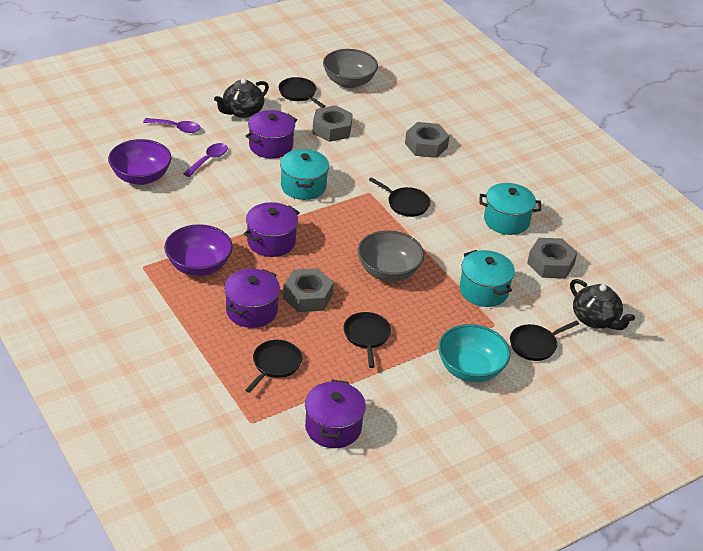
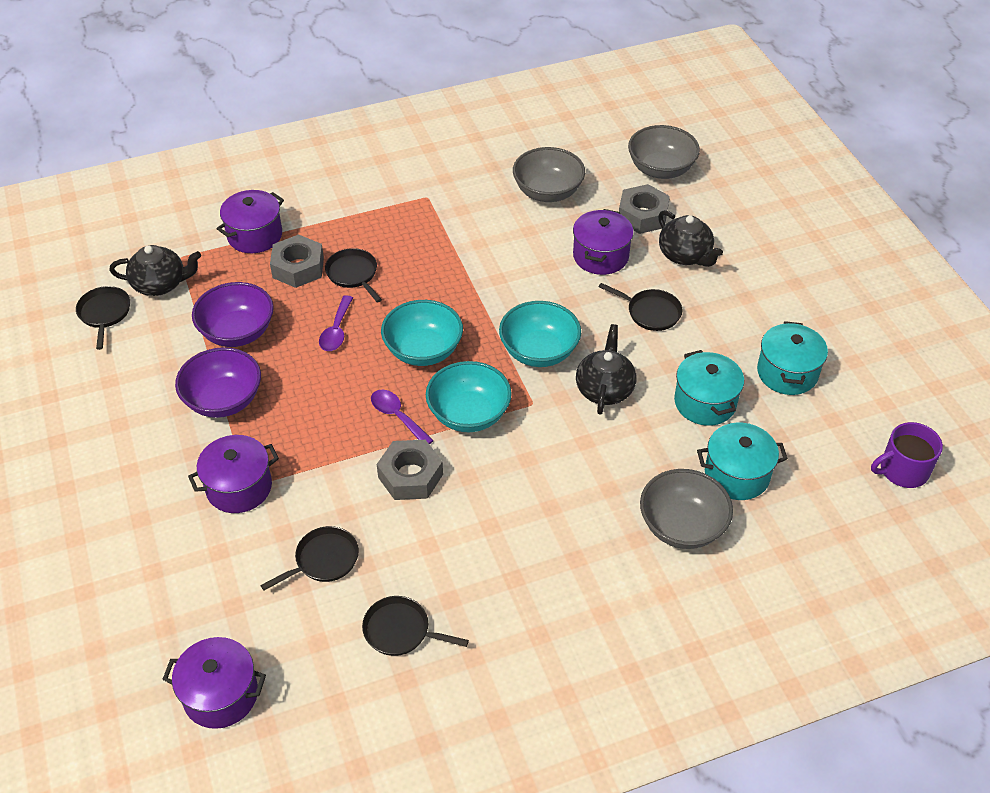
black teapot: 2 -> 3
grey bowl: 2 -> 3
grey nut: 4 -> 3
purple mug: 0 -> 1
turquoise bowl: 1 -> 3

